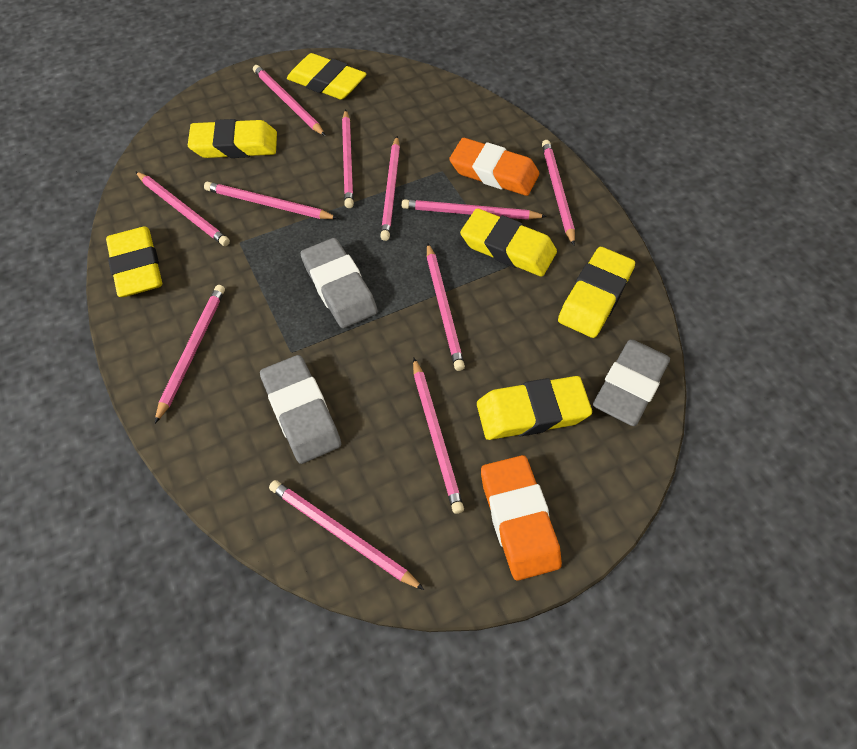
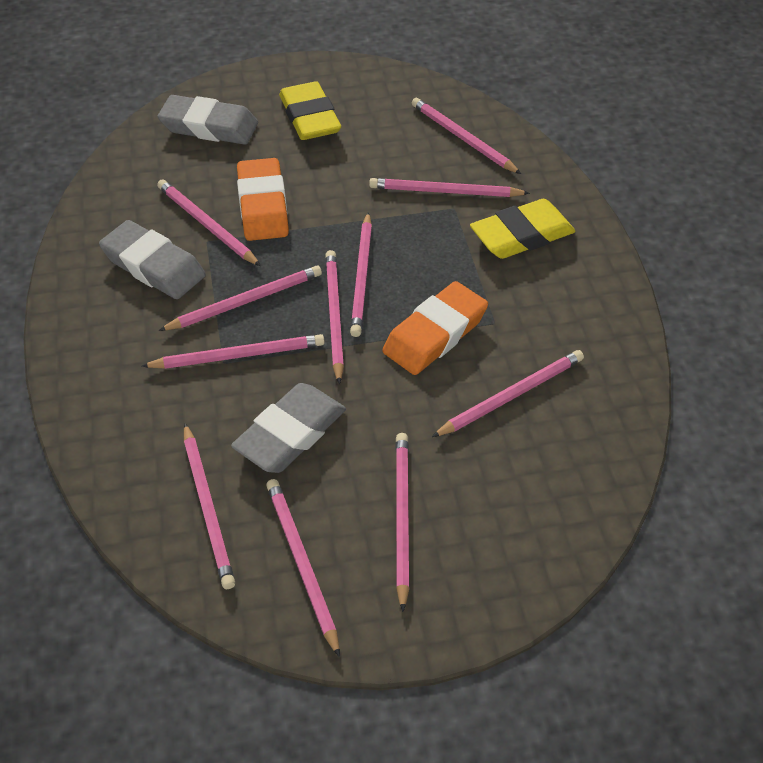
yellow eraser: 6 -> 2

